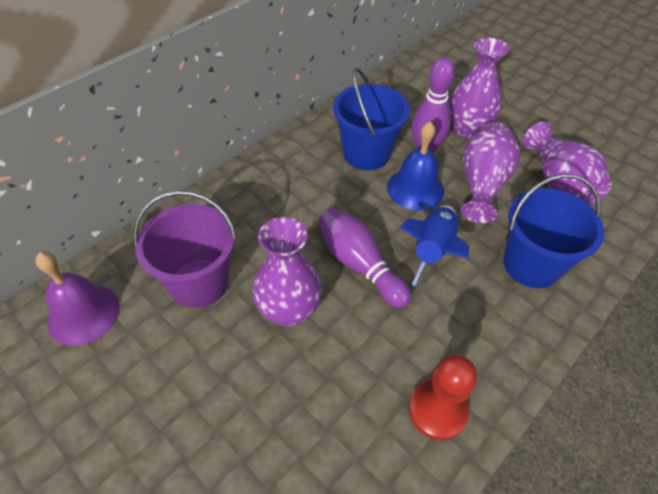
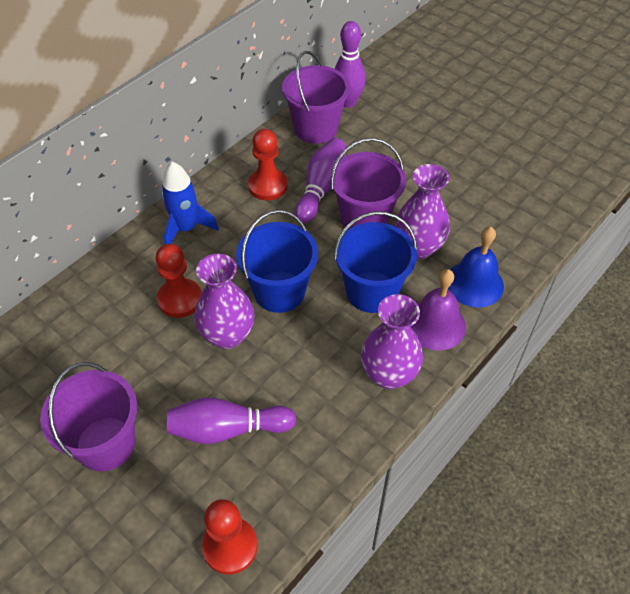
purple bowling pin: 2 -> 3
purple bucket: 1 -> 3
purple vase: 4 -> 3
red pawn: 1 -> 3

